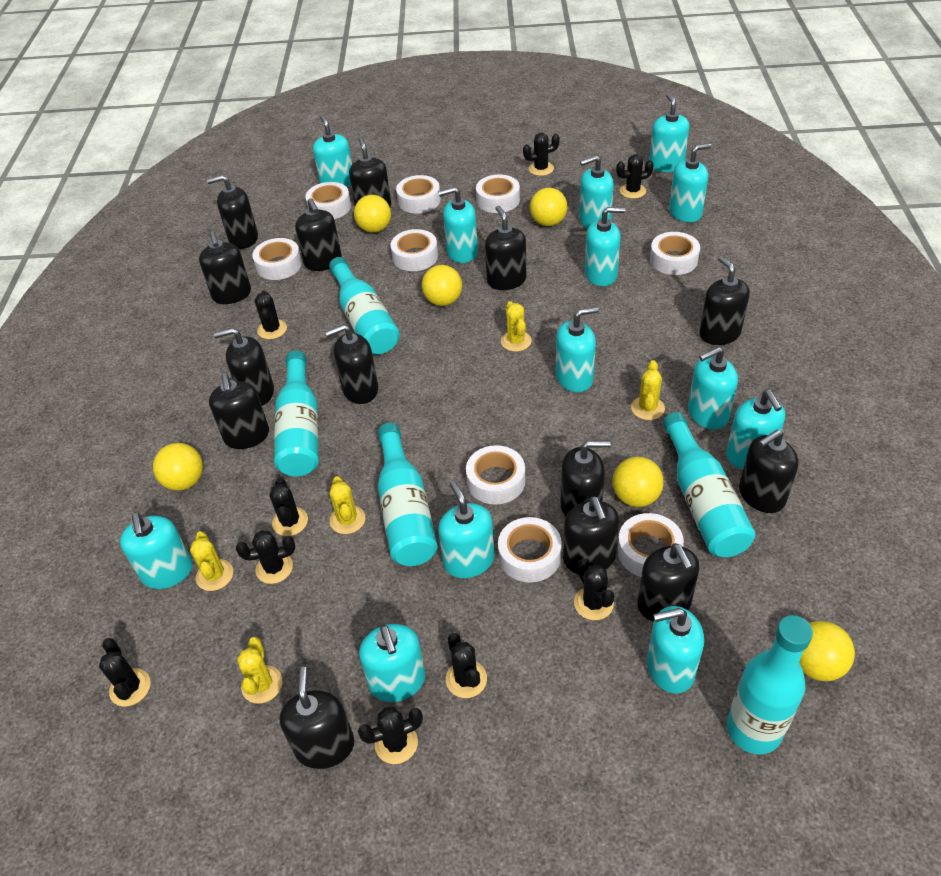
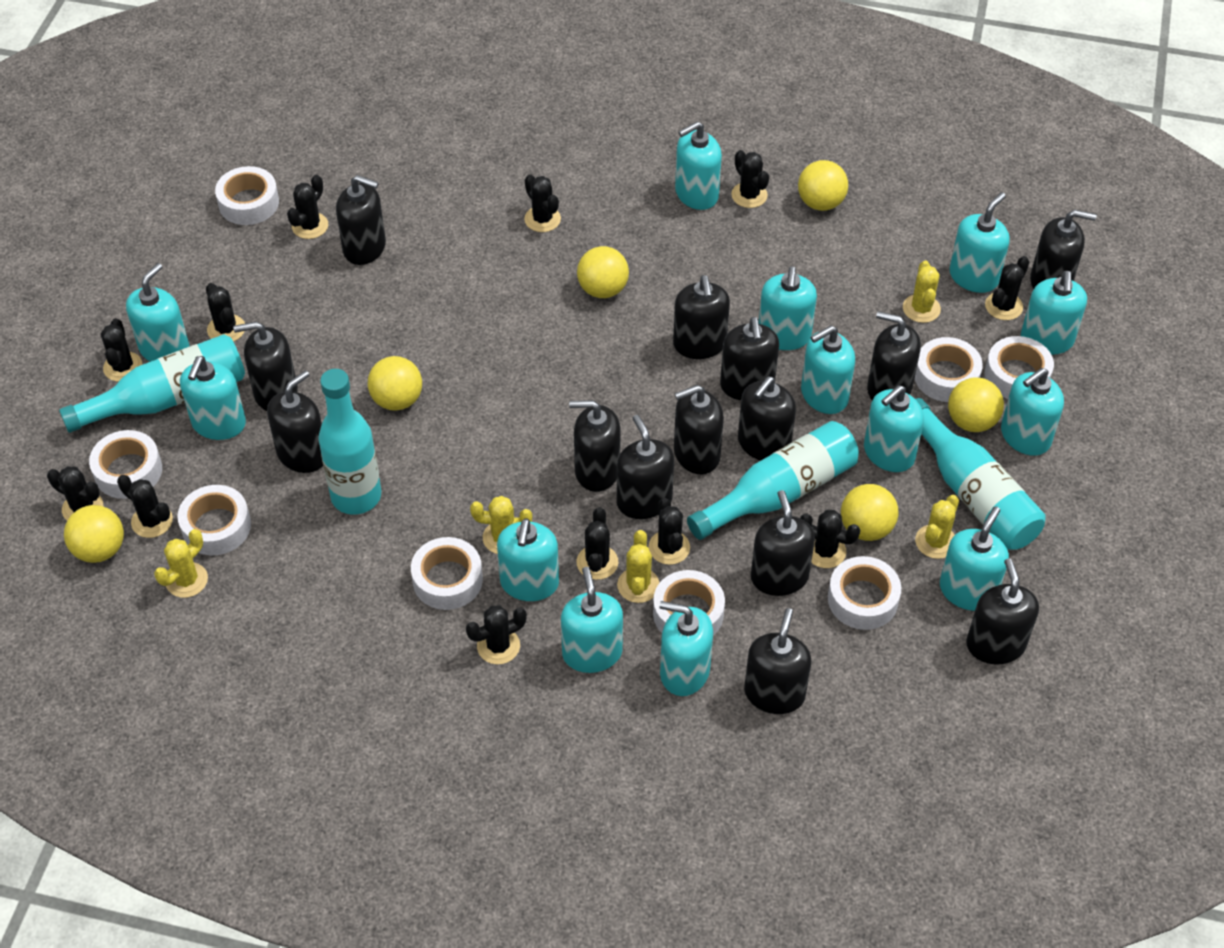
black cactus: 9 -> 12
turquoise bottle: 5 -> 4
white tape: 9 -> 8

